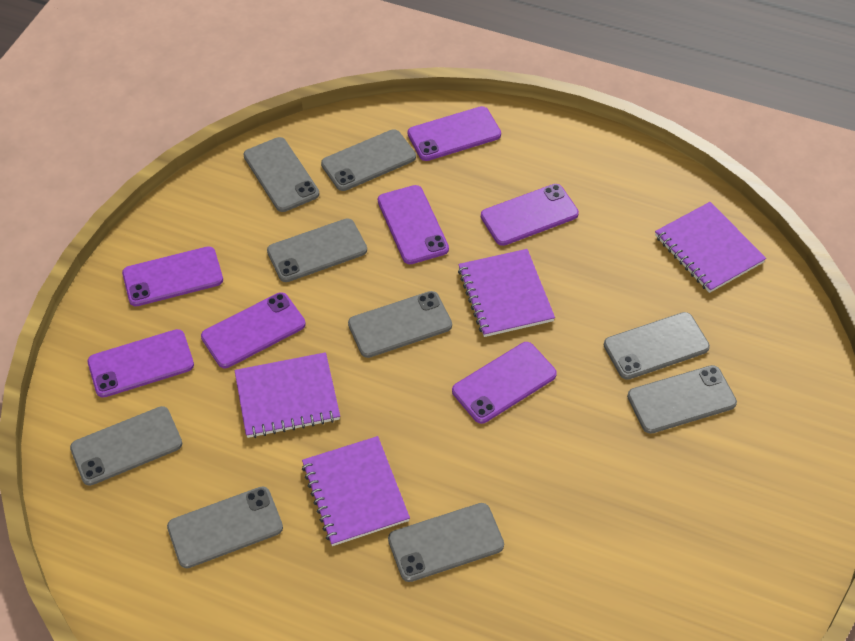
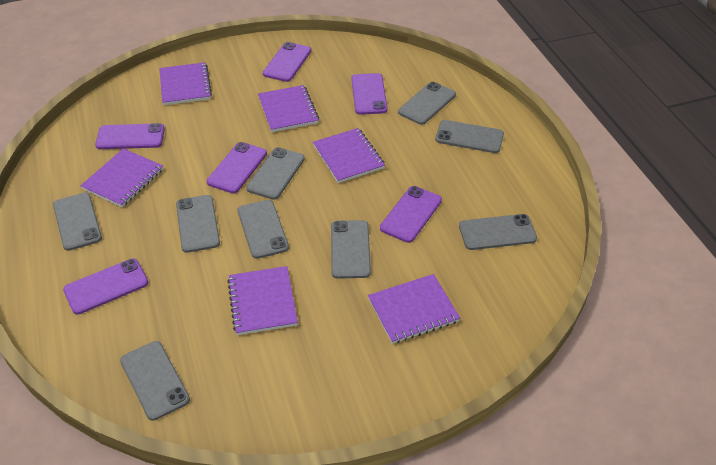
purple notebook: 4 -> 6
purple phone: 7 -> 6

